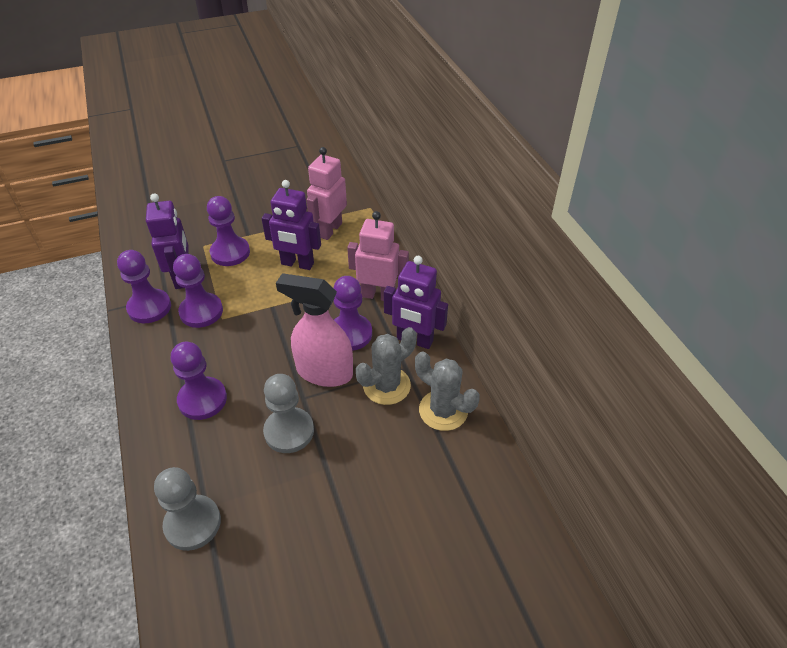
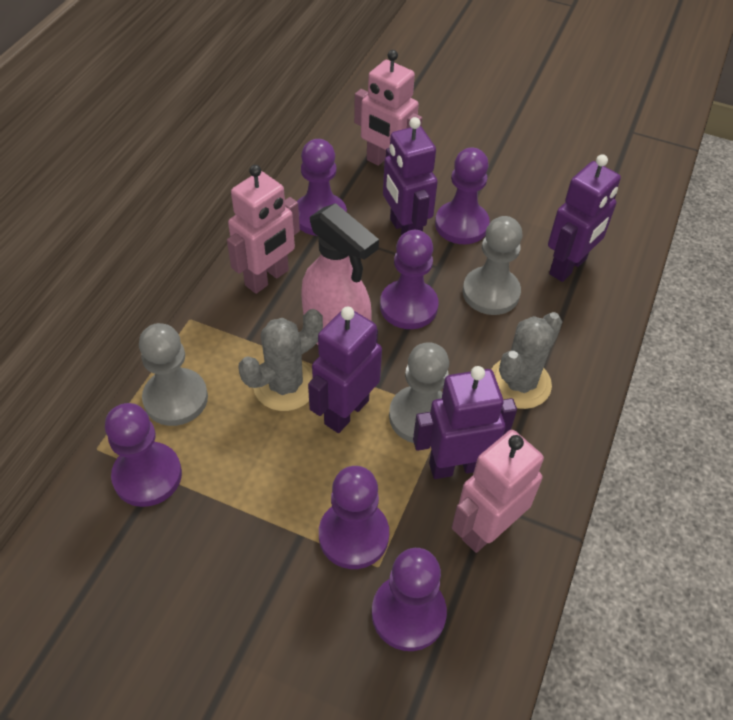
grey pawn: 2 -> 3
pink robot: 2 -> 3
purple pawn: 5 -> 6
purple robot: 3 -> 4

